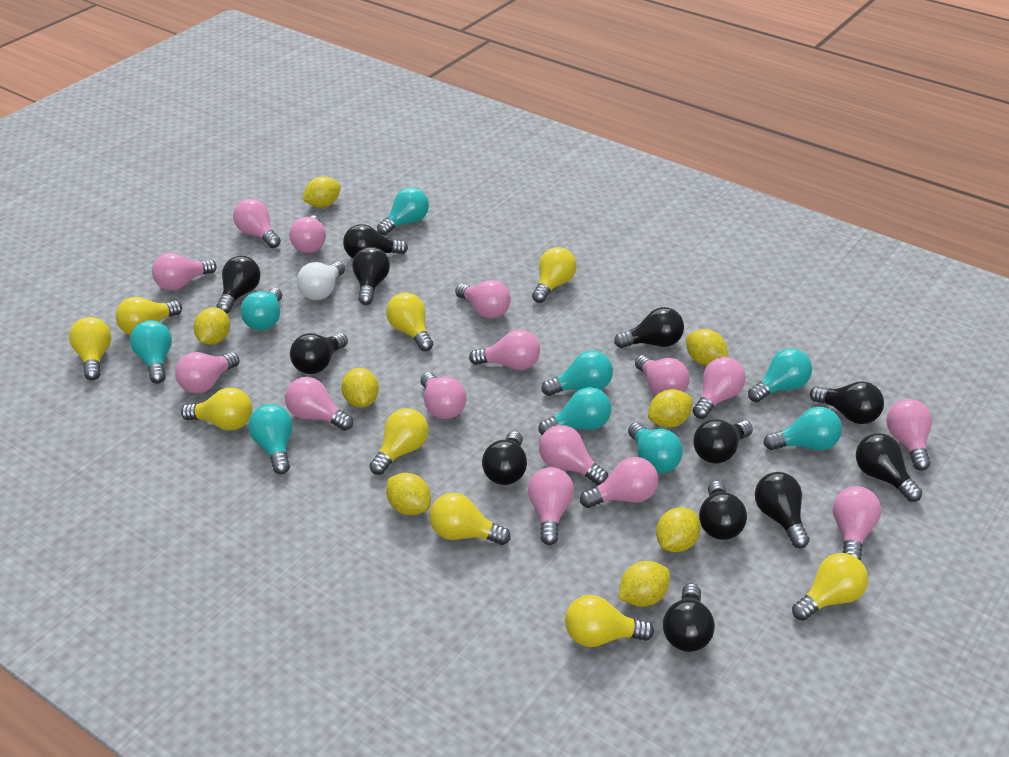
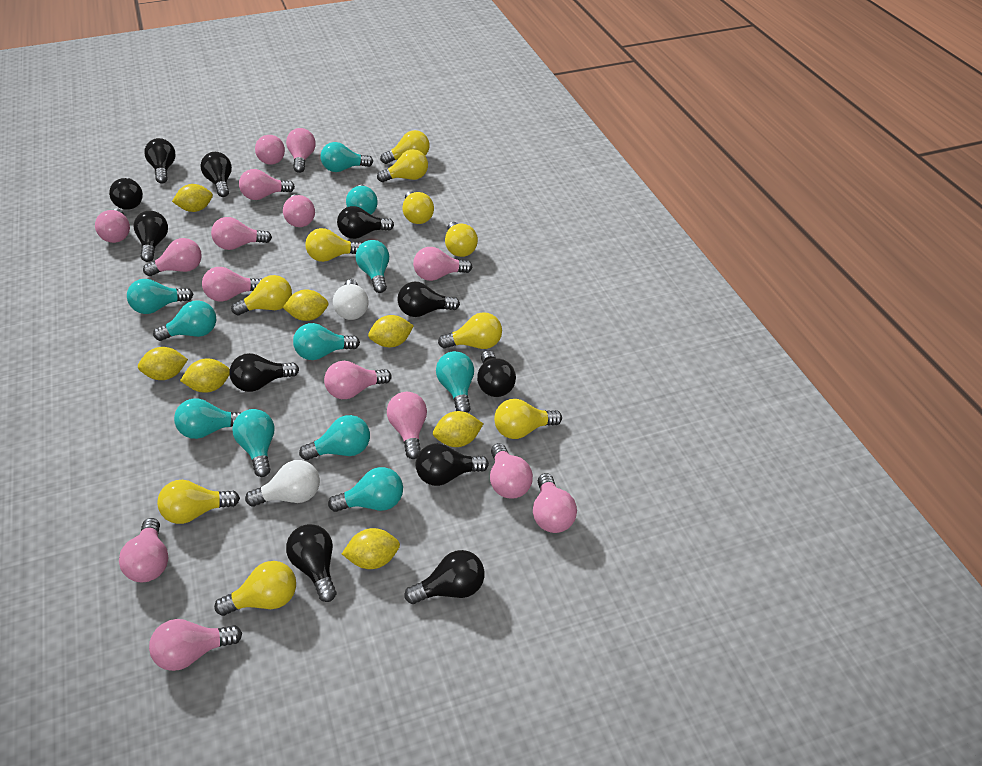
black light bulb: 12 -> 11
turquoise light bulb: 9 -> 11
white light bulb: 1 -> 2
yellow lemon: 8 -> 7
yellow light bulb: 9 -> 10

